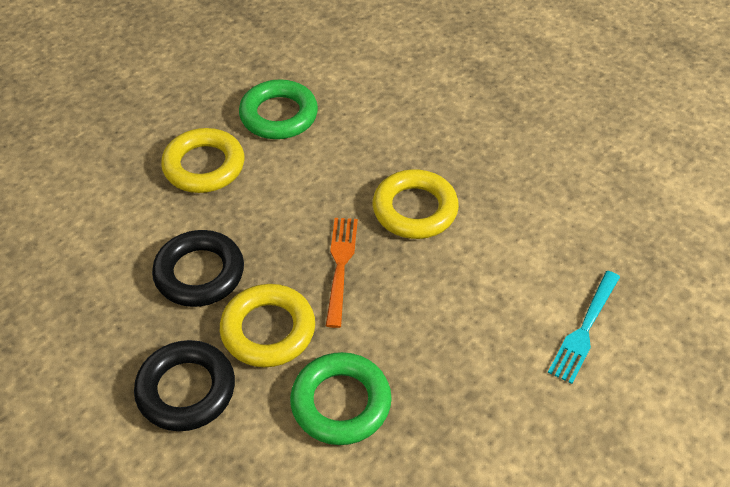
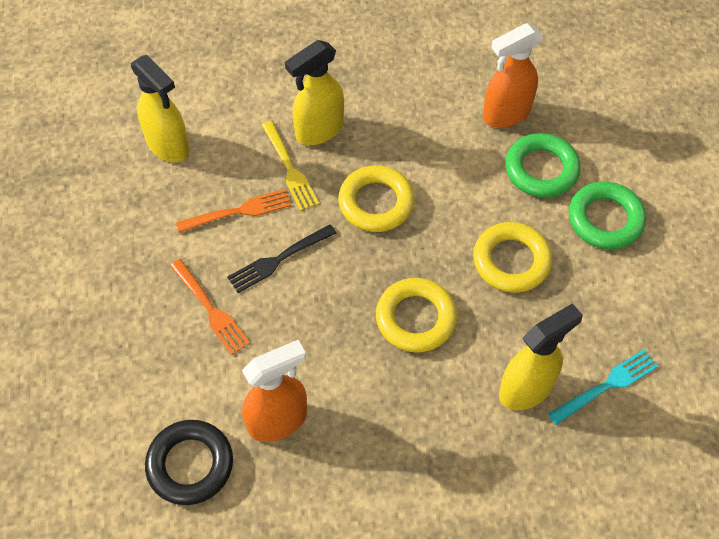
black fork: 0 -> 1
black ring: 2 -> 1
orange fork: 1 -> 2
orange spray bottle: 0 -> 2
yellow fork: 0 -> 1
yellow spray bottle: 0 -> 3

